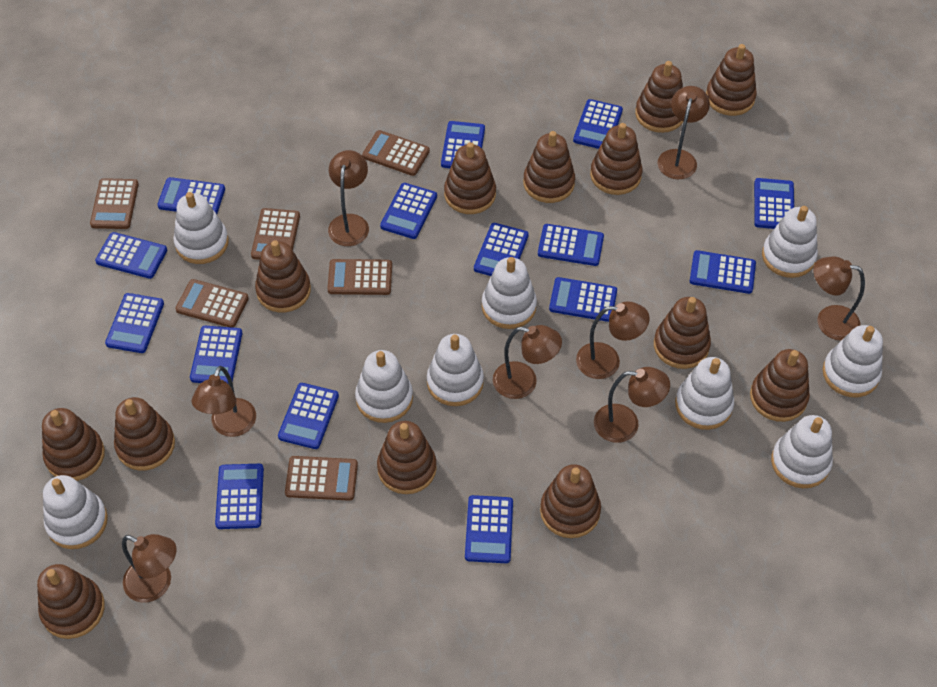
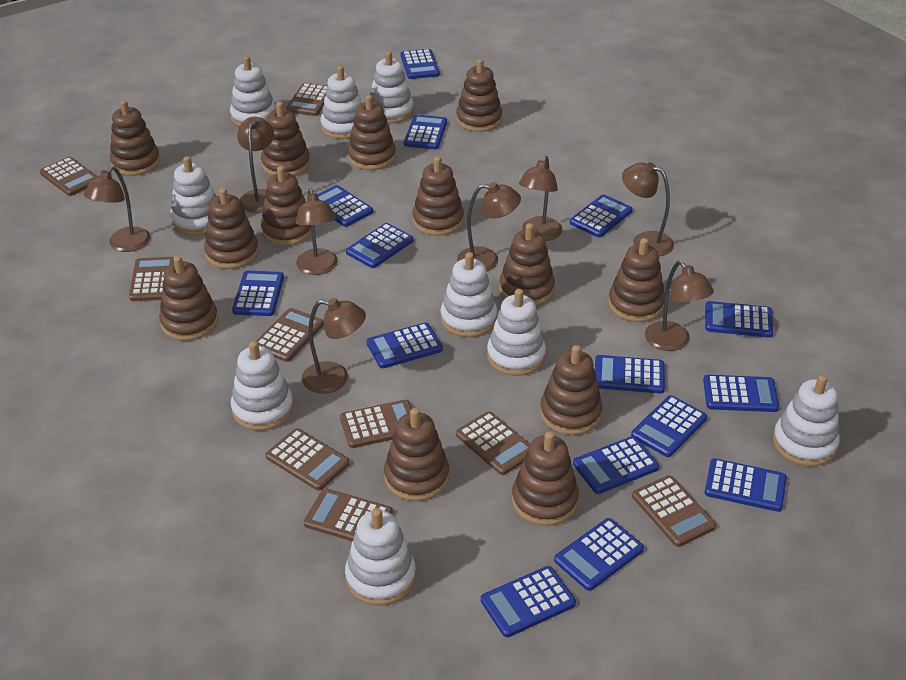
brown calculator: 6 -> 9

